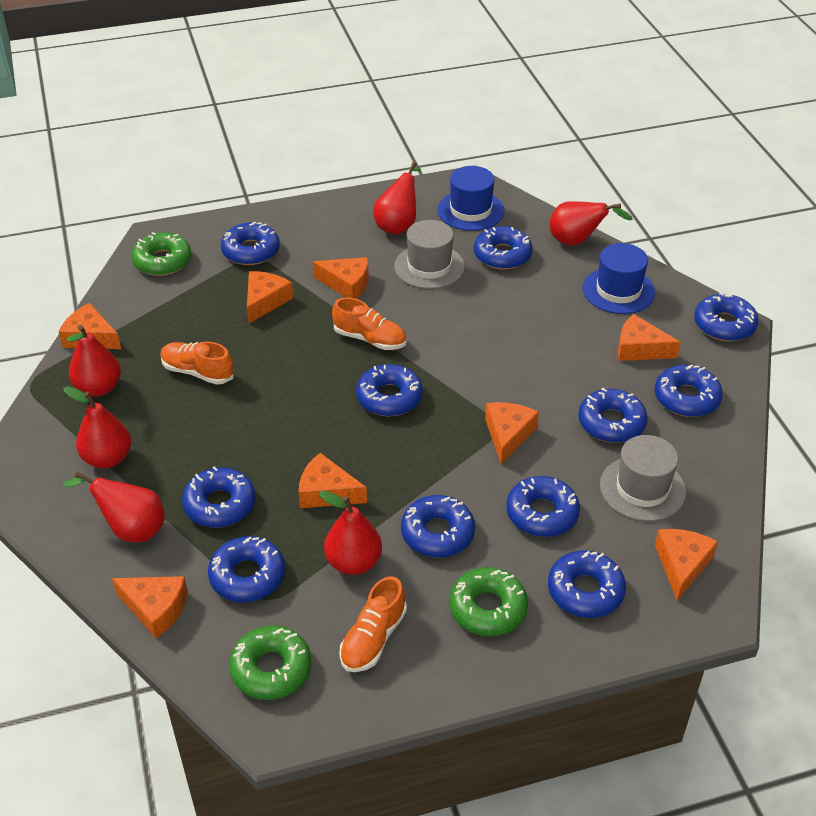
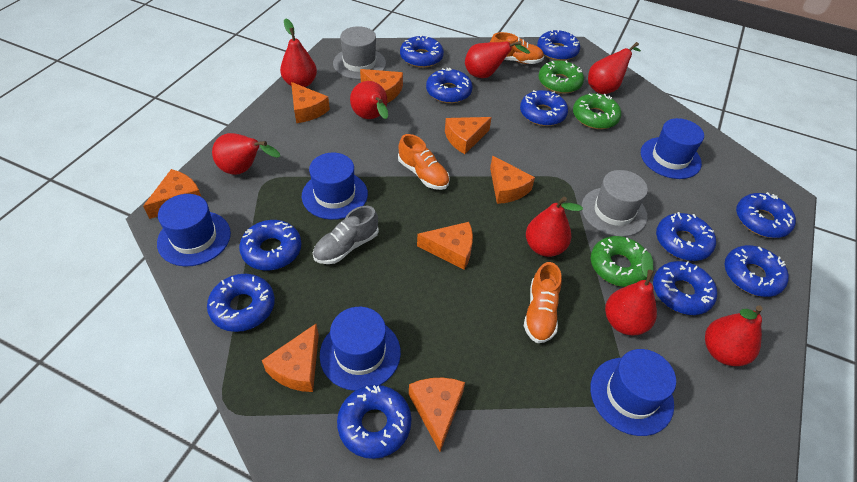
blue hat: 2 -> 5
grey shoe: 0 -> 1
red pear: 6 -> 8

